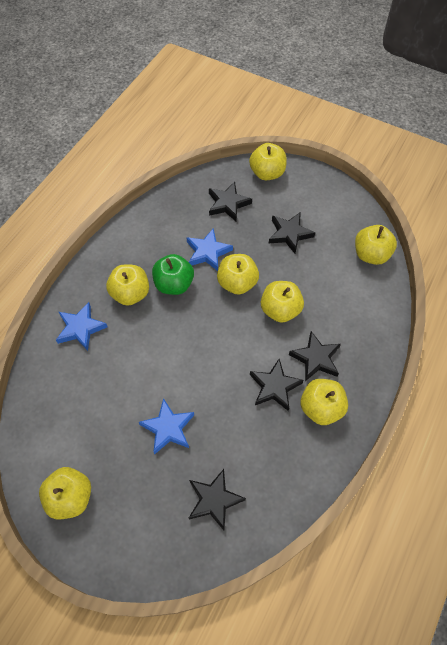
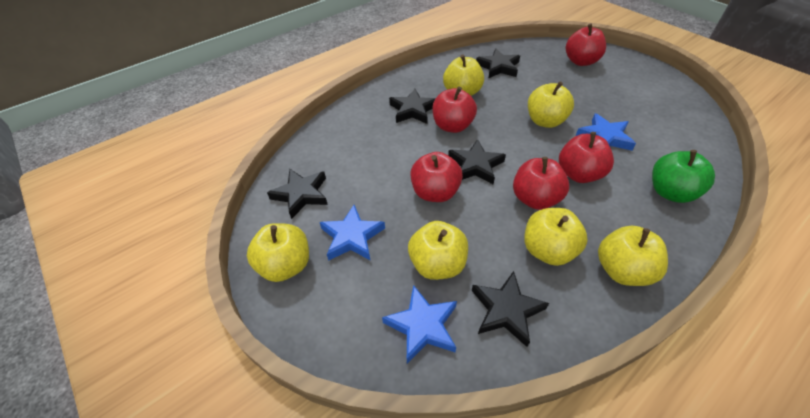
red apple: 0 -> 5
yellow apple: 7 -> 6

